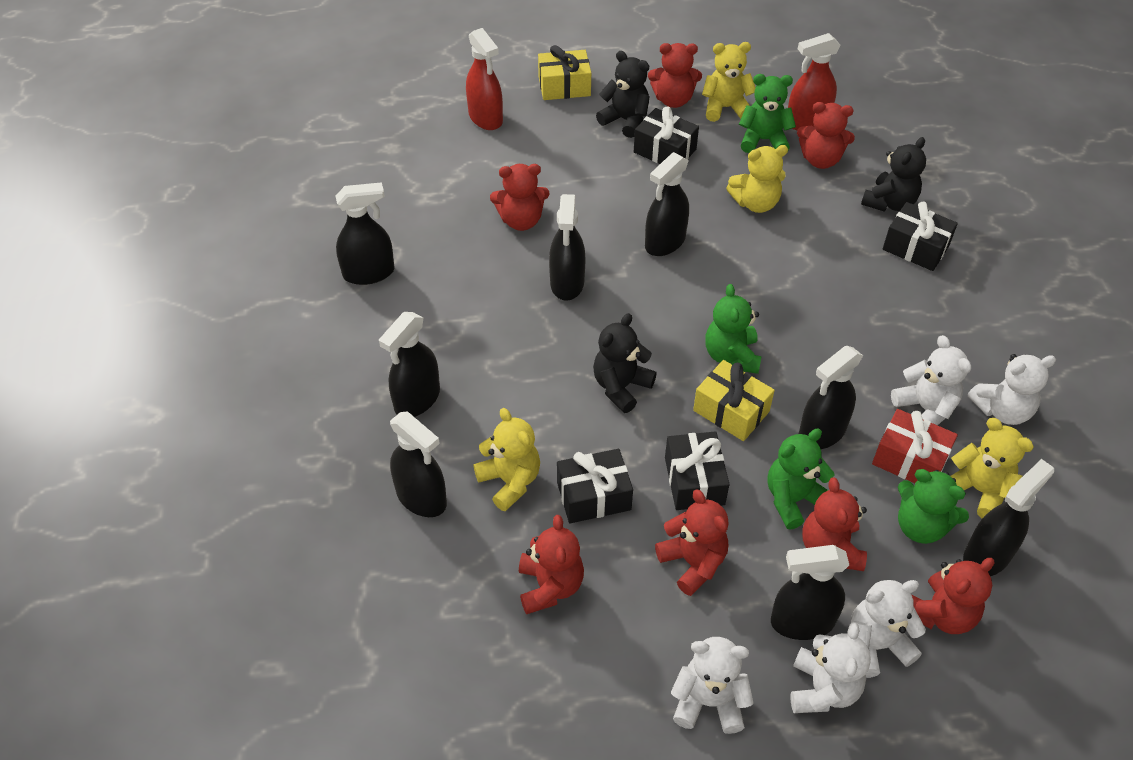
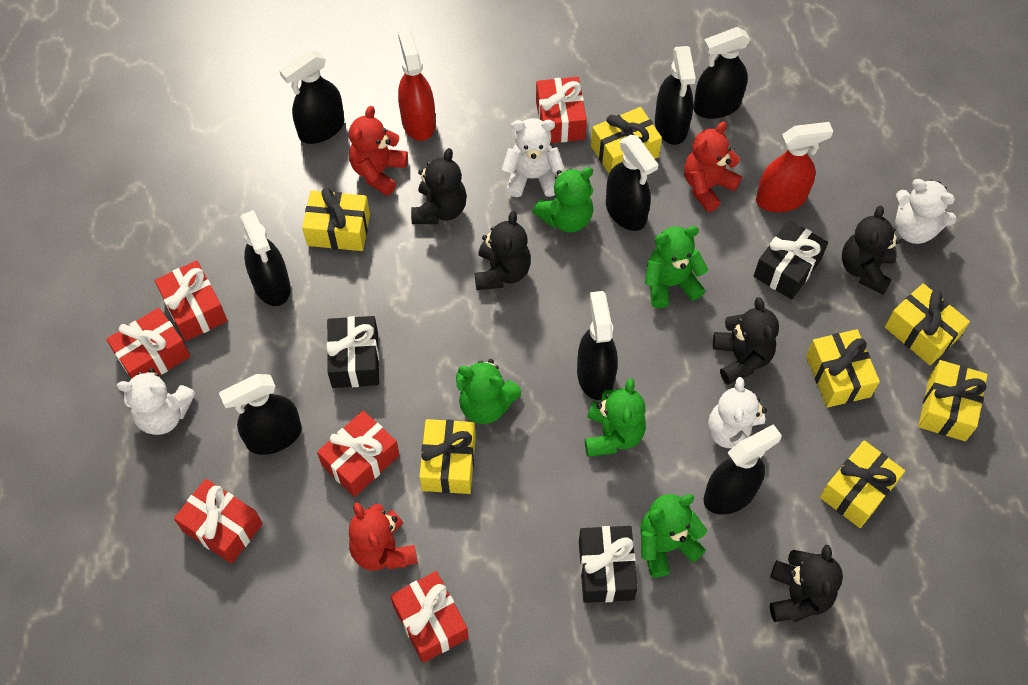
black gift: 4 -> 3
black teddy bear: 3 -> 5
green teddy bear: 4 -> 5
red gift: 1 -> 6
red teddy bear: 7 -> 3
white teddy bear: 5 -> 4
yellow gift: 2 -> 7
yellow teddy bear: 4 -> 0

